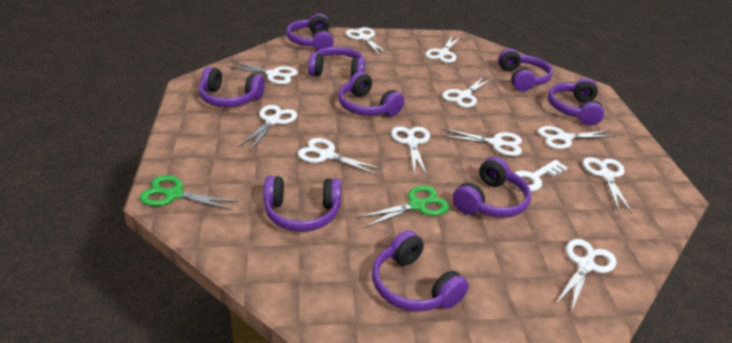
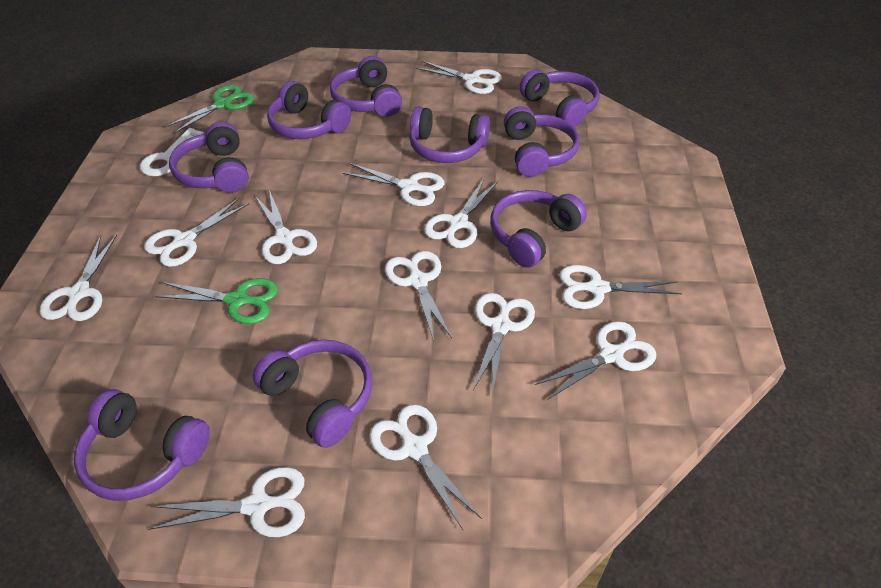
white scissors: 11 -> 12

